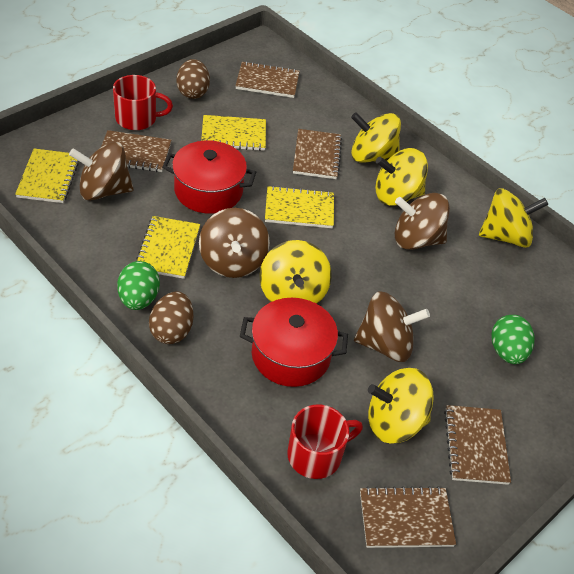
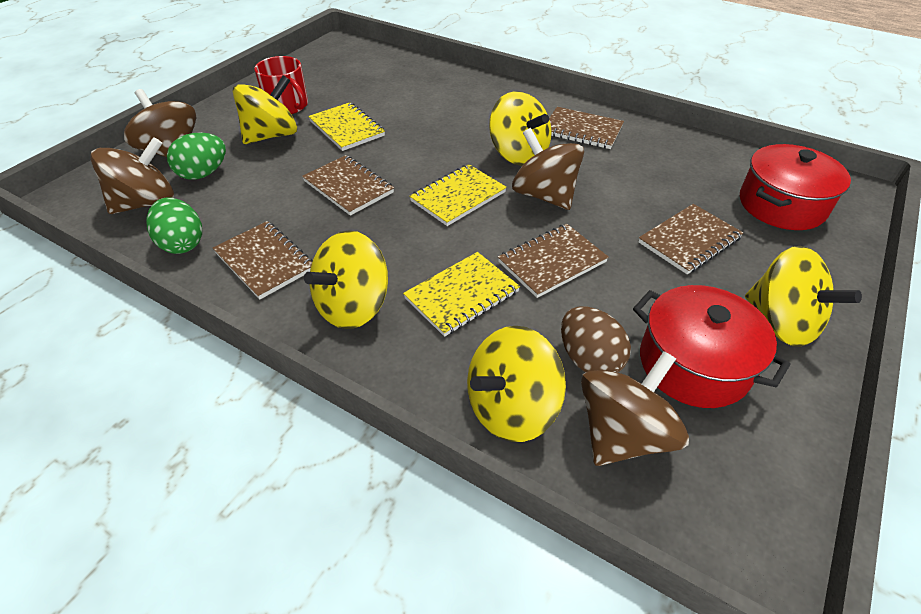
brown egg: 2 -> 1
red mug: 2 -> 1
yellow notebook: 4 -> 3

